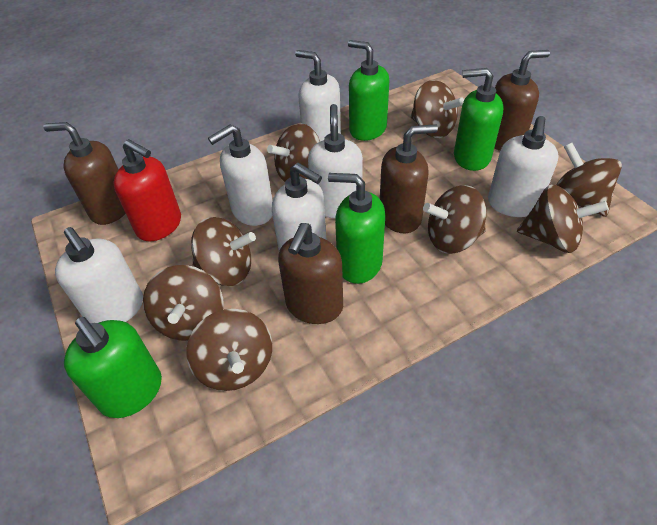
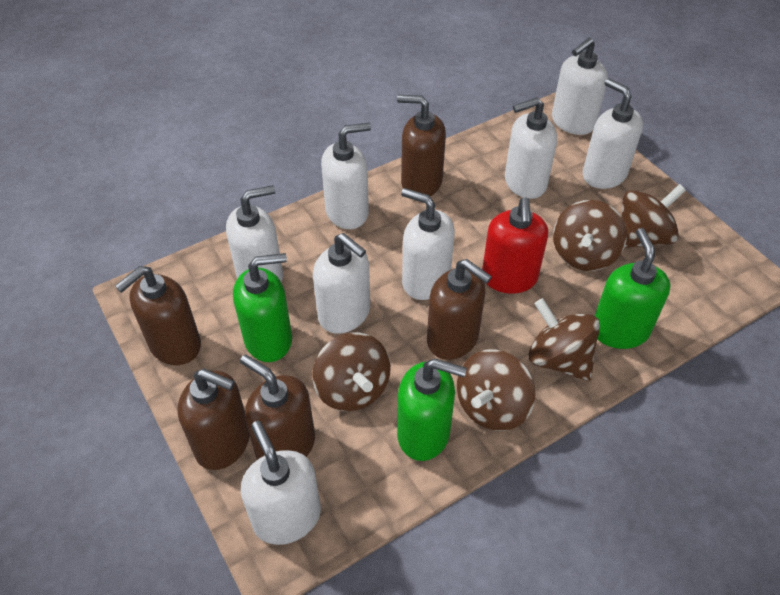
brown soap dispenser: 4 -> 5
brown spinning top: 8 -> 5
green soap dispenser: 4 -> 3
white soap dispenser: 6 -> 8

